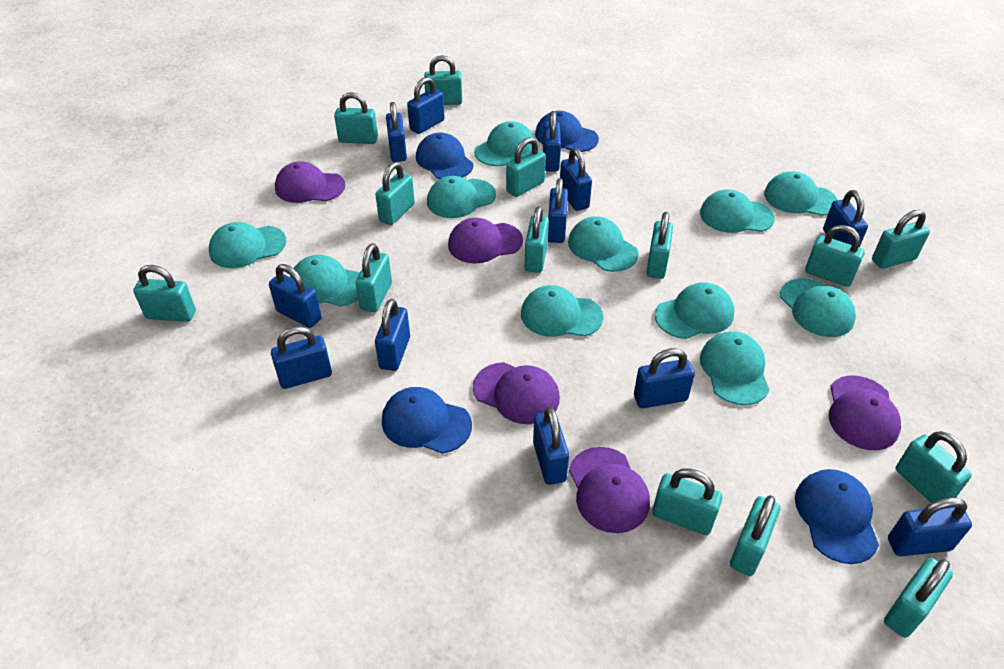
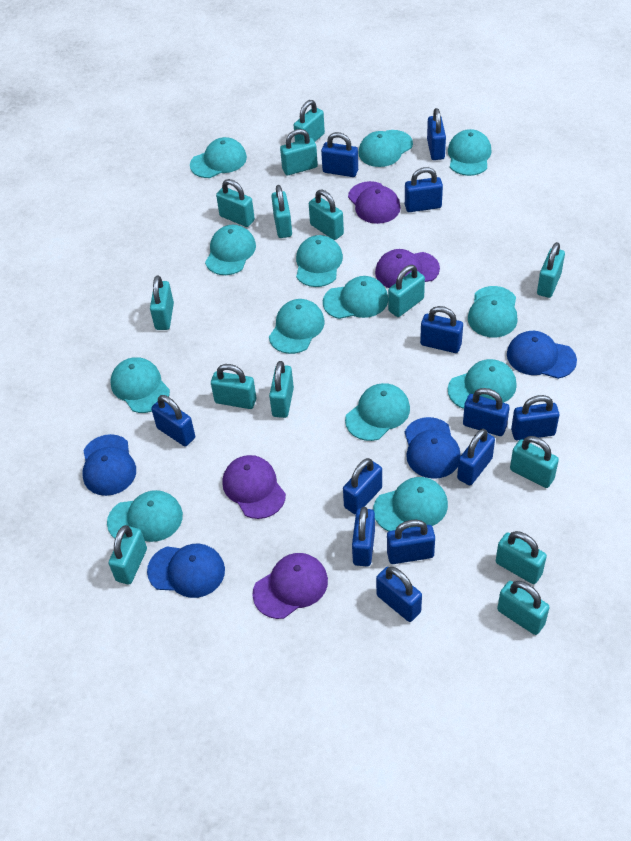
purple cap: 5 -> 4
turquoise cap: 11 -> 13

